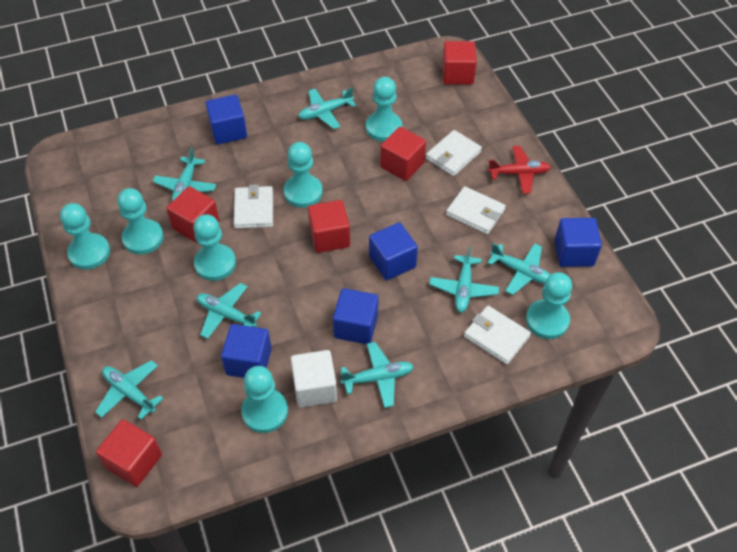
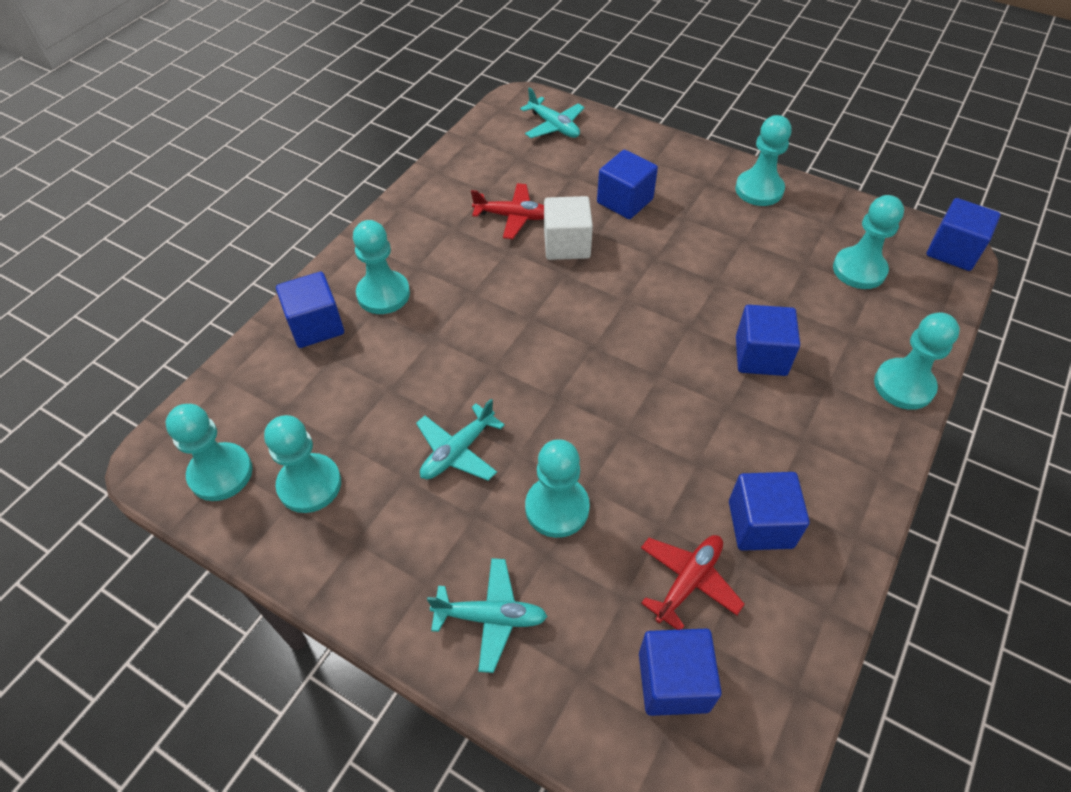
blue cube: 5 -> 6
red cube: 5 -> 0
red plane: 1 -> 2
turquoise plane: 7 -> 3
white wallet: 4 -> 0

